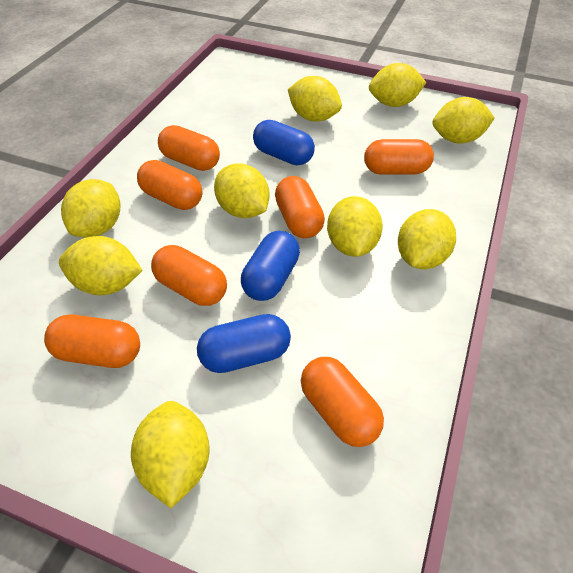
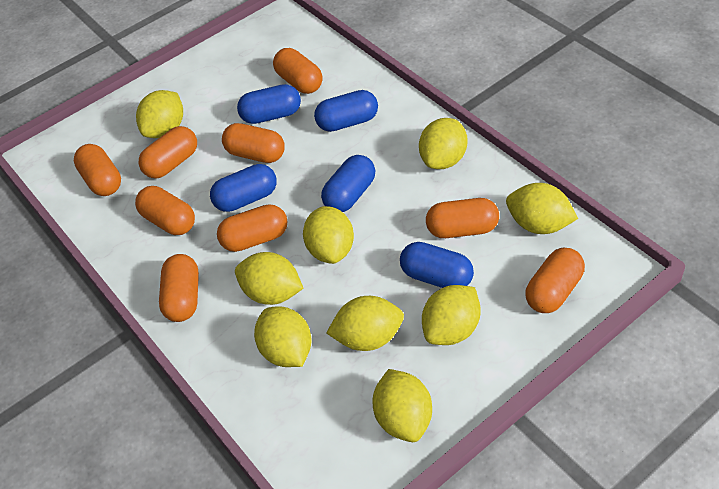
blue capsule: 3 -> 5
orange capsule: 7 -> 9

